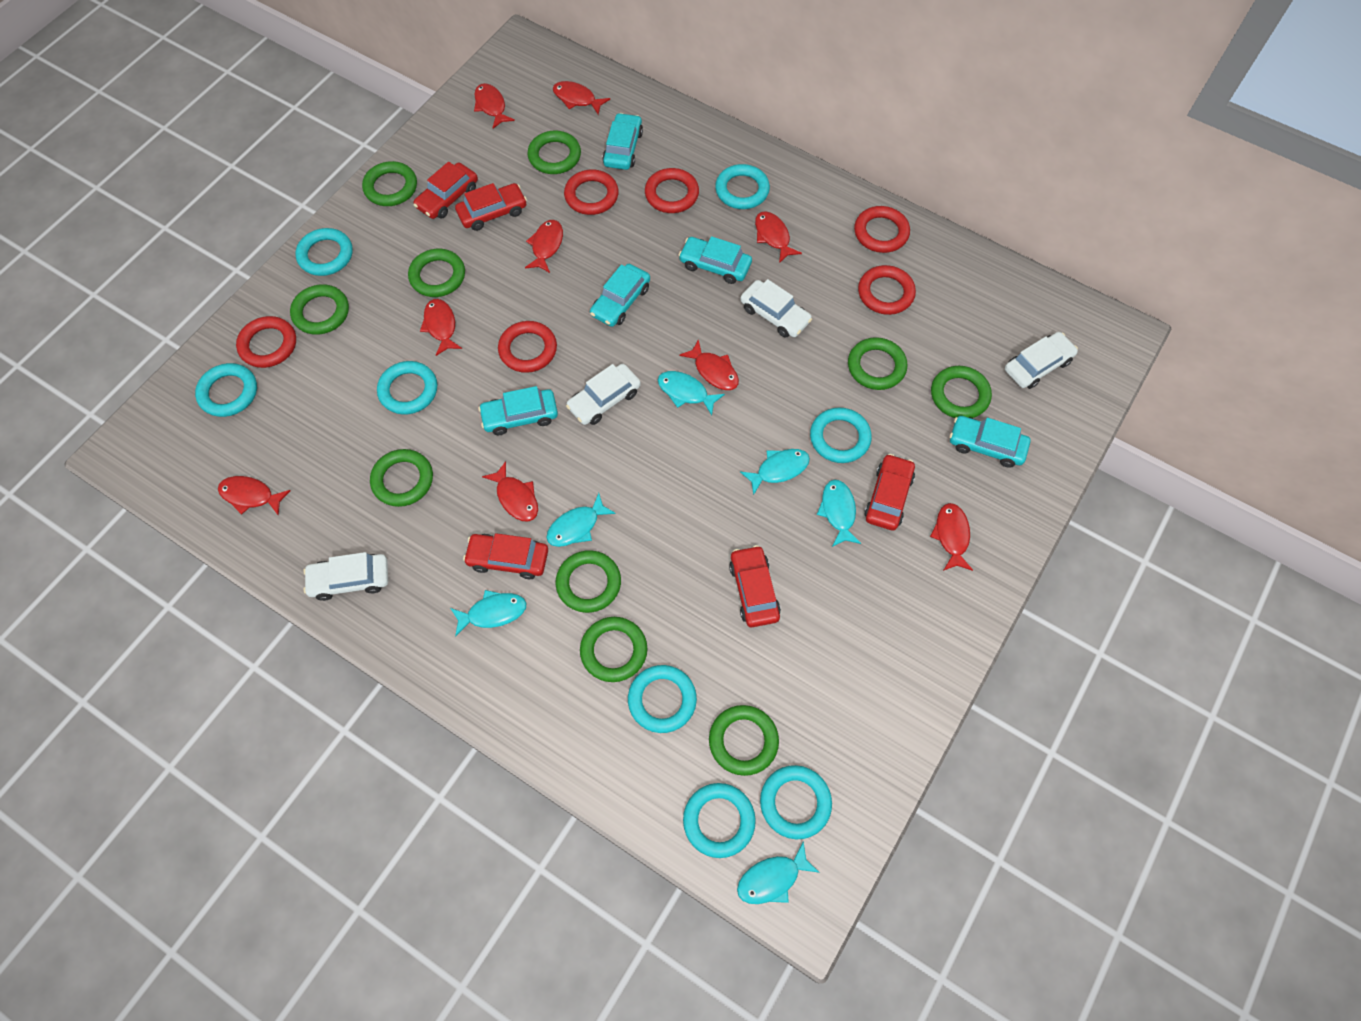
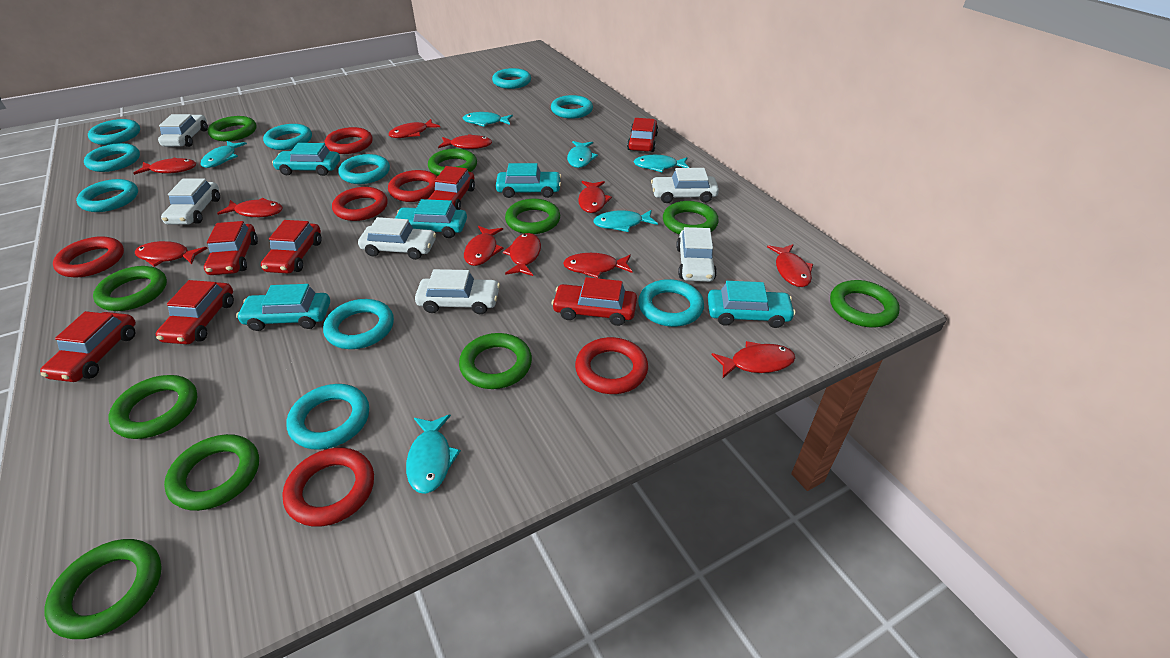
red car: 5 -> 7
red fish: 9 -> 11
turquoise ring: 8 -> 10
white car: 4 -> 6

